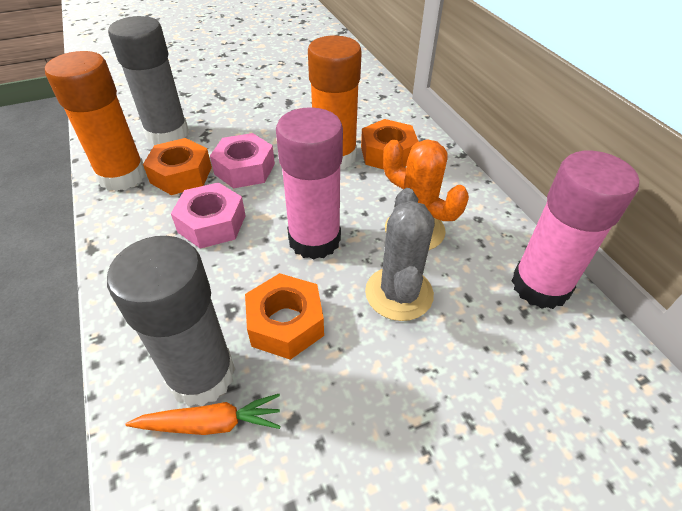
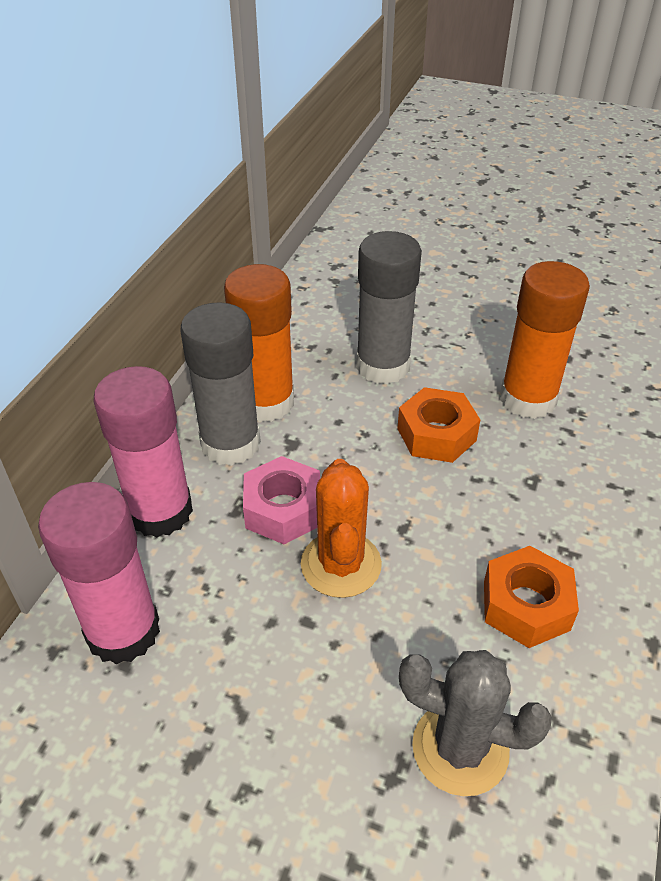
orange carrot: 1 -> 0
orange nut: 3 -> 2
pink nut: 2 -> 1

